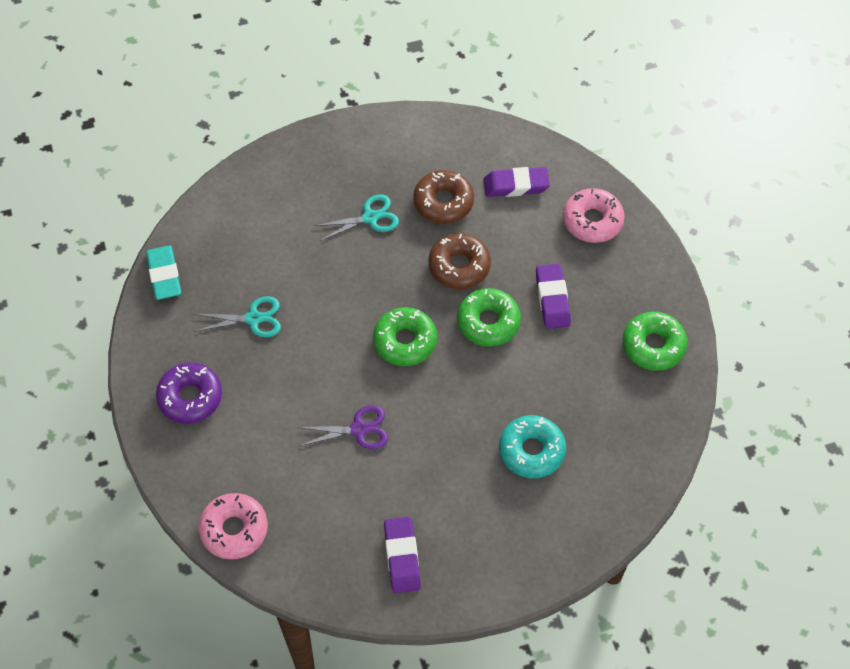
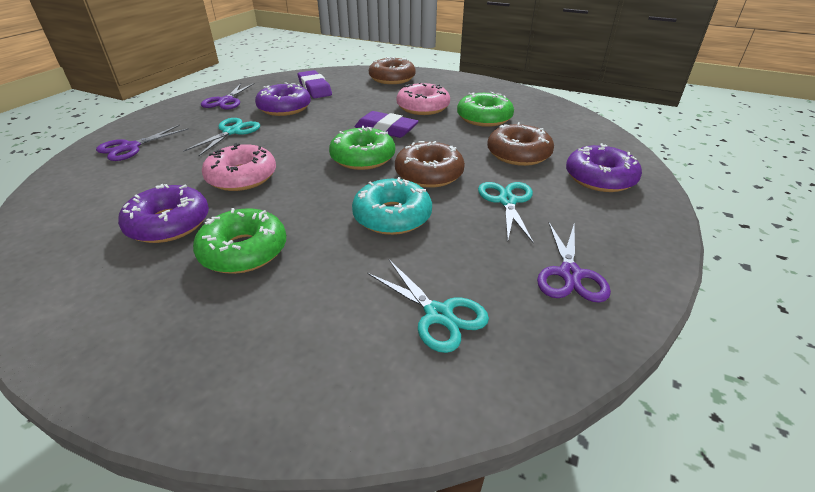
brown donut: 2 -> 3
purple donut: 1 -> 3
purple eraser: 3 -> 2
purple scissors: 1 -> 3
turquoise eraser: 1 -> 0
turquoise scissors: 2 -> 3

